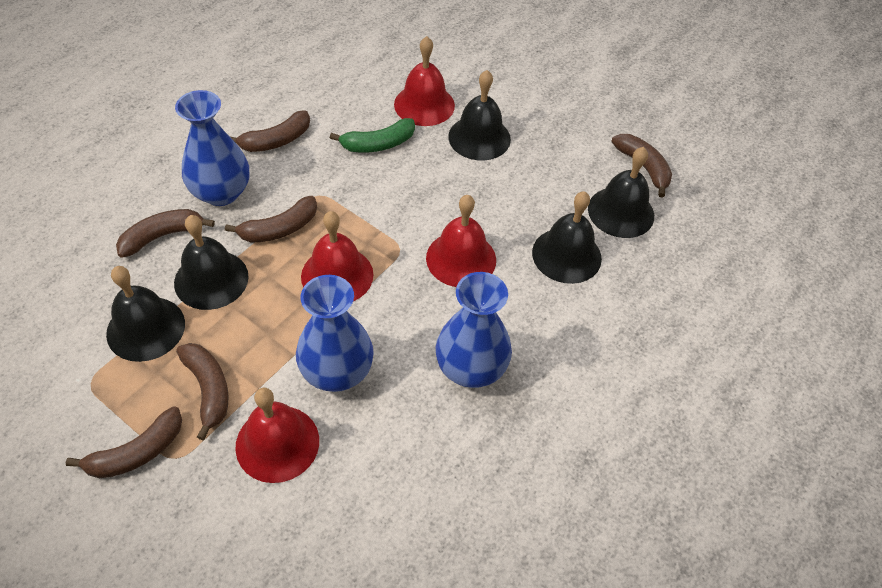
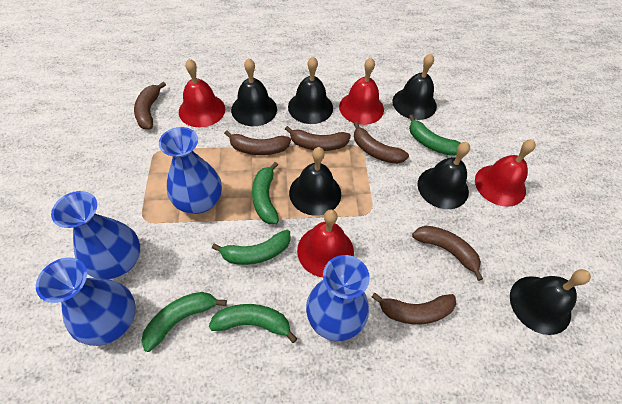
black bell: 5 -> 6
blue vase: 3 -> 4
green banana: 1 -> 5

